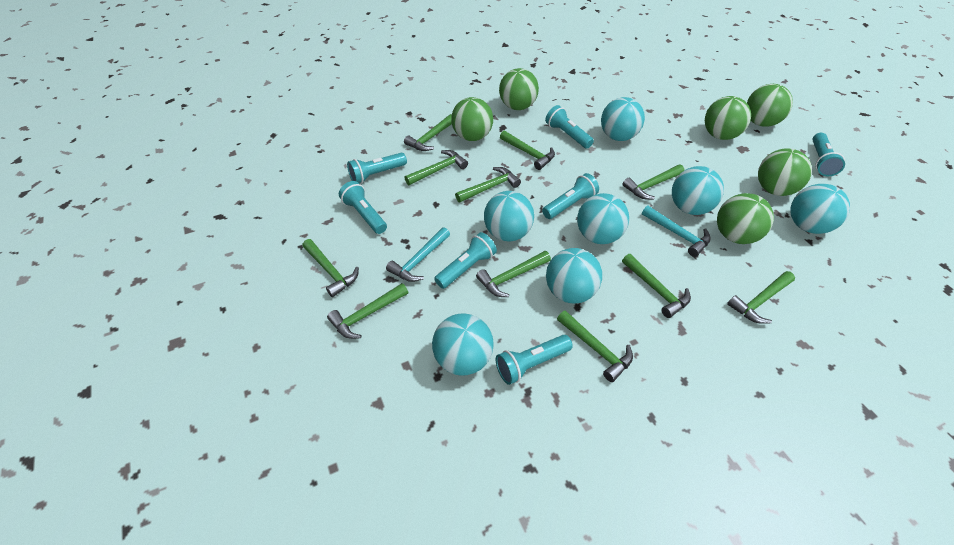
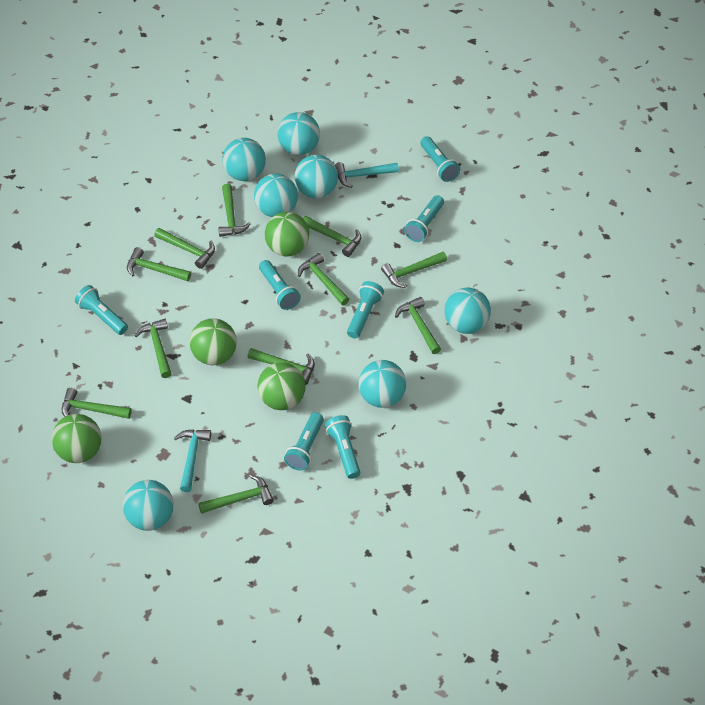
green ball: 6 -> 4

